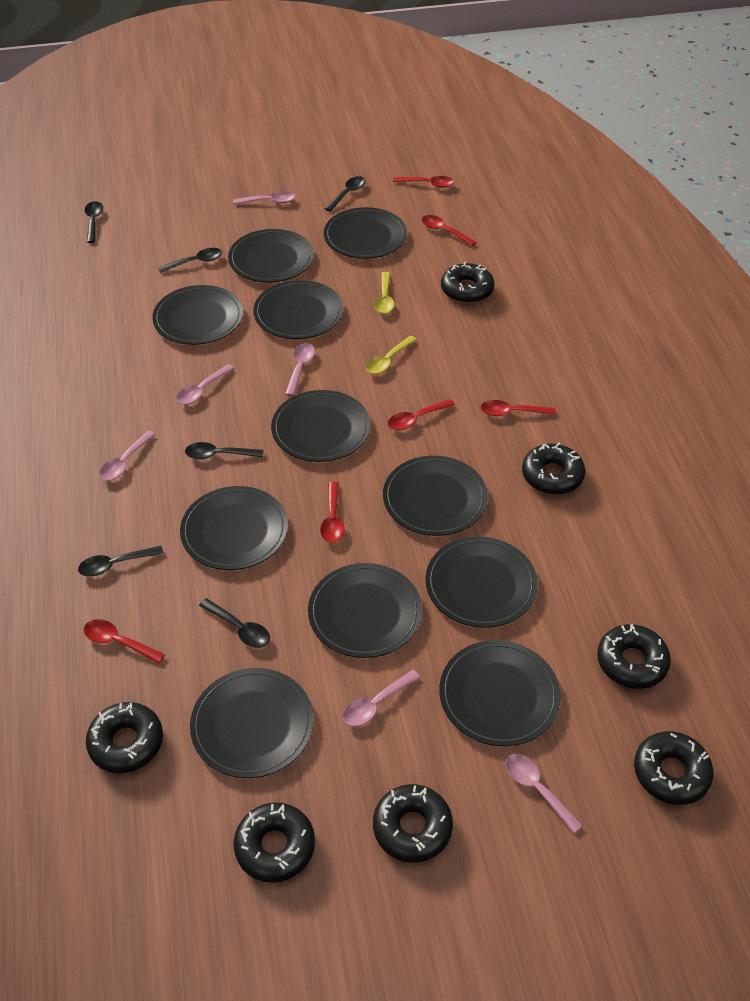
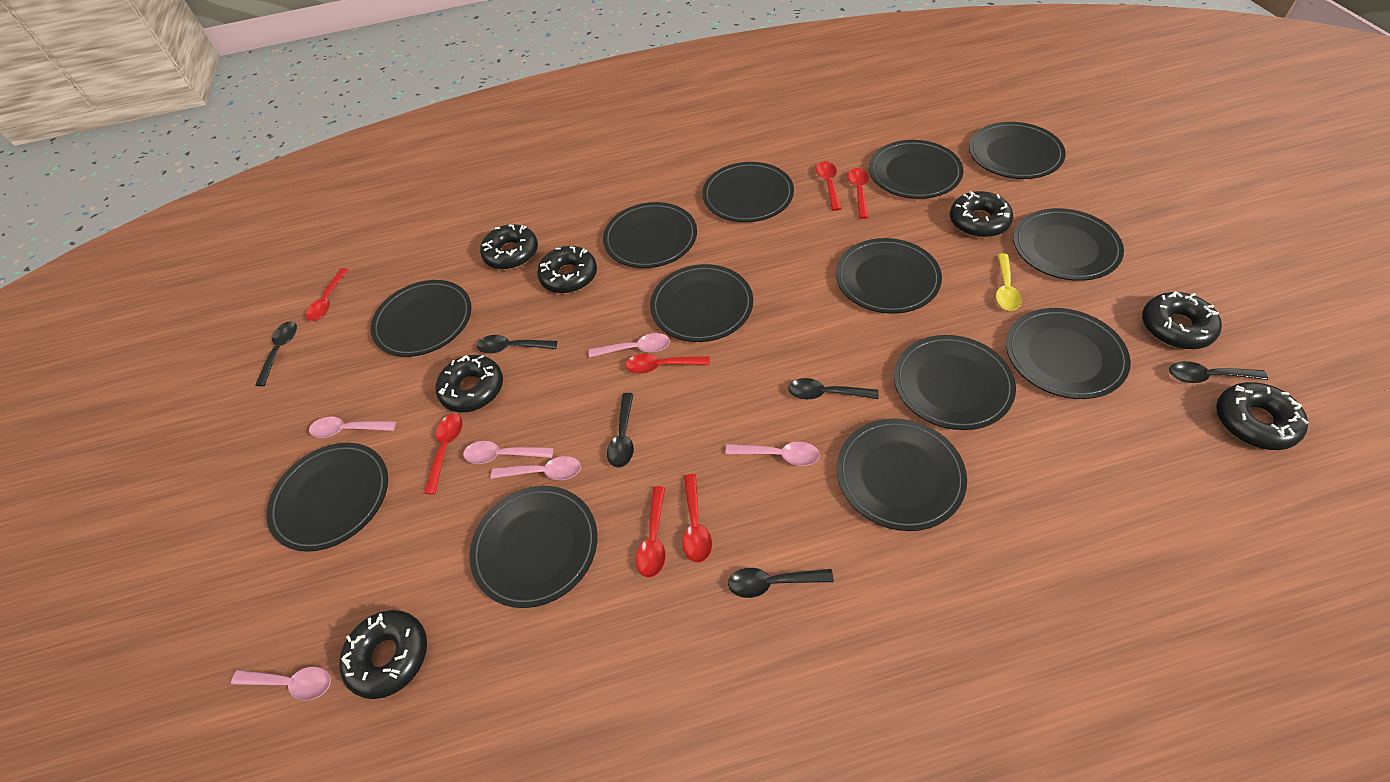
black plate: 11 -> 13
red spoon: 6 -> 7
yellow spoon: 2 -> 1

